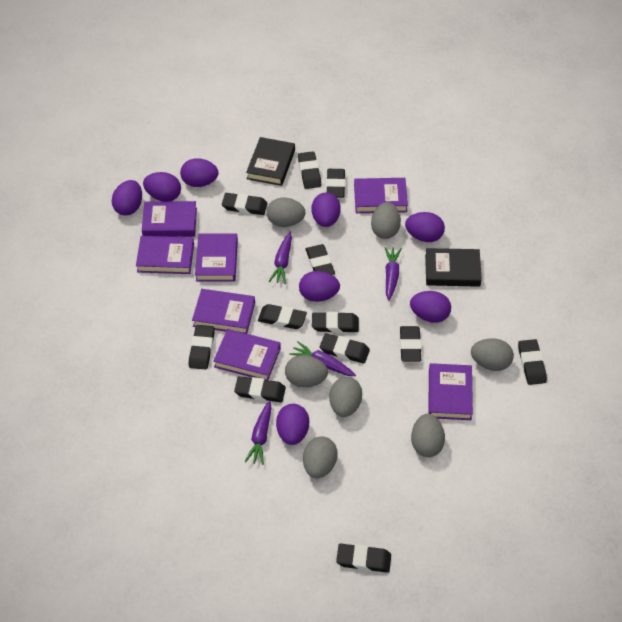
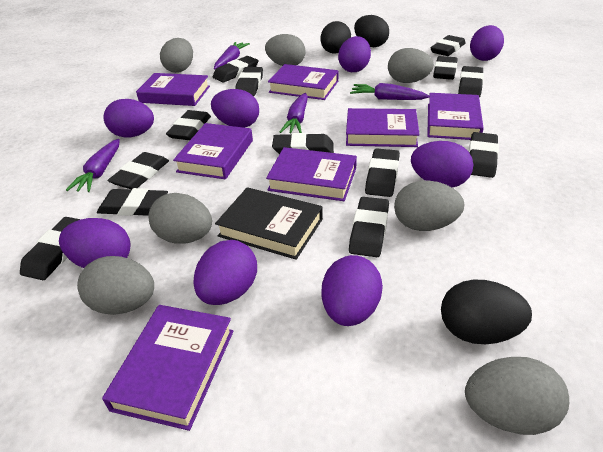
black book: 2 -> 1
black egg: 0 -> 3
black eraser: 12 -> 13

